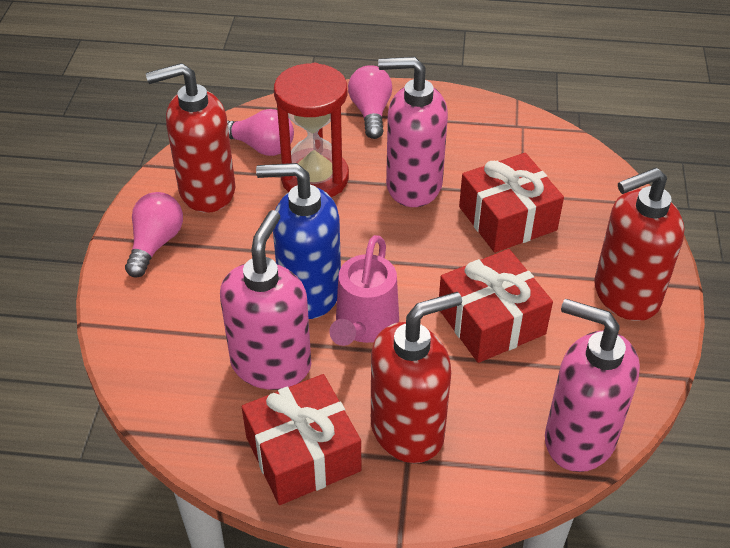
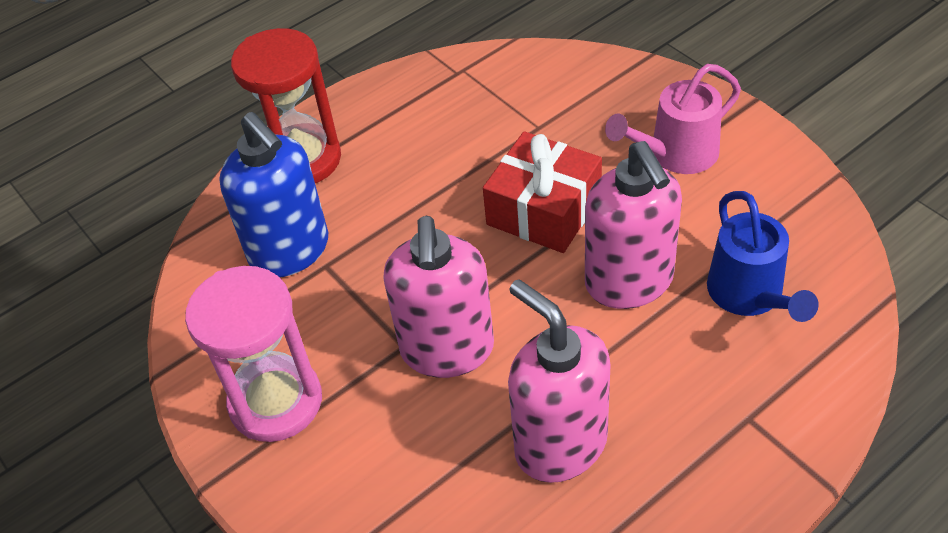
blue watering can: 0 -> 1
pink hourglass: 0 -> 1
pink light bulb: 3 -> 0
red gift: 3 -> 1
red soap dispenser: 3 -> 0

